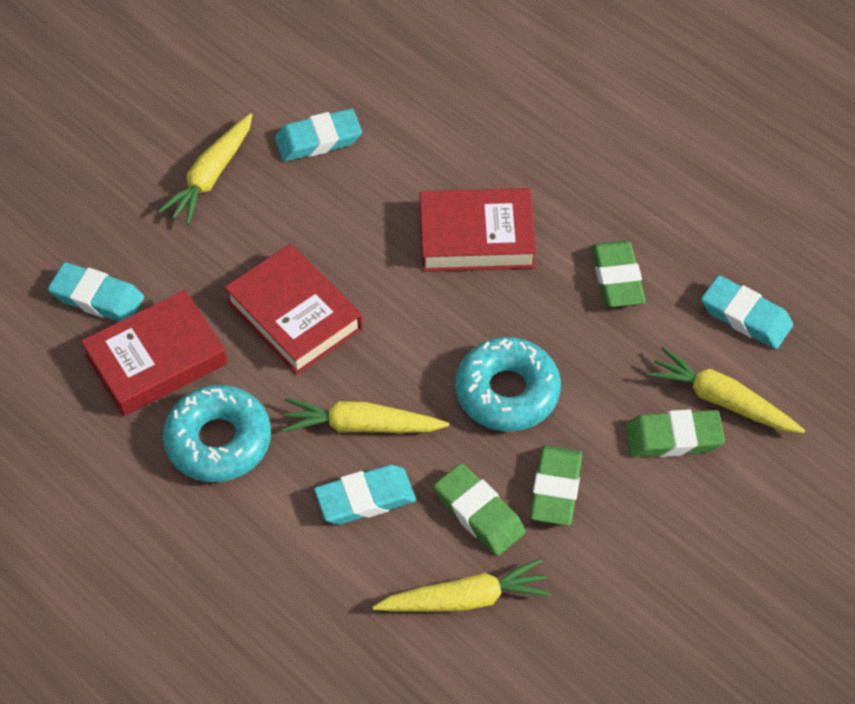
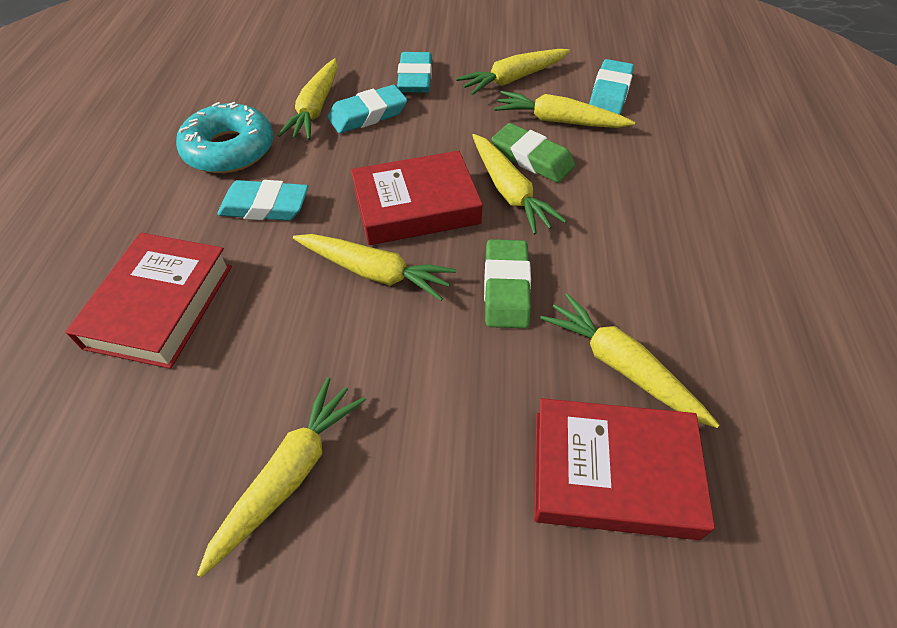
green eraser: 4 -> 2
turquoise donut: 2 -> 1
yellow carrot: 4 -> 7

